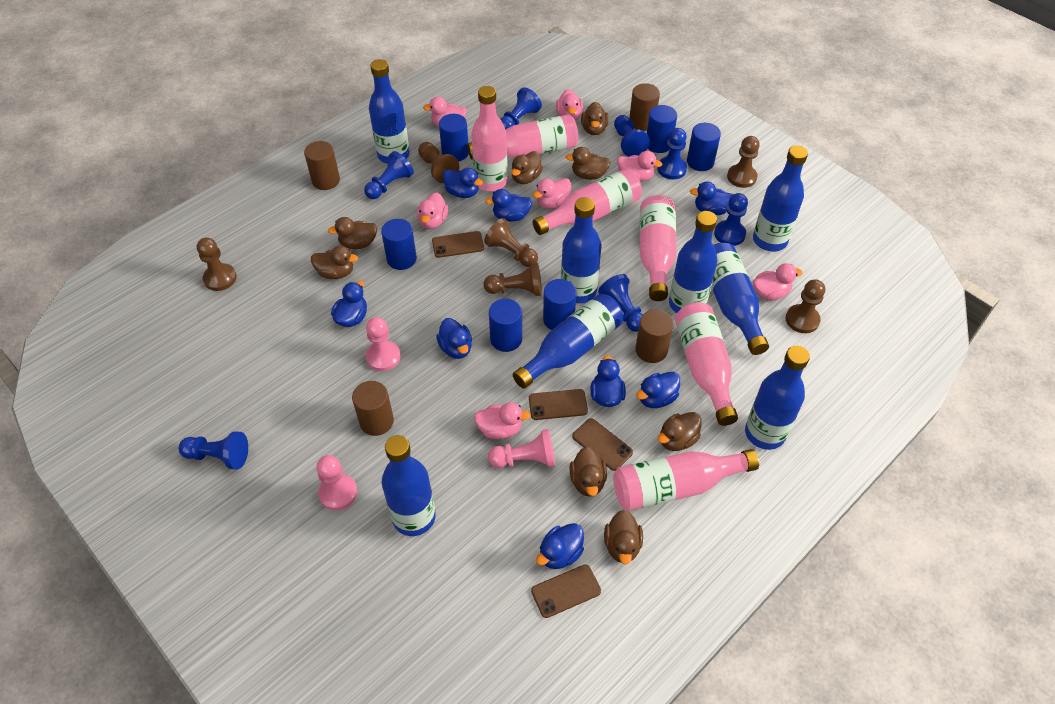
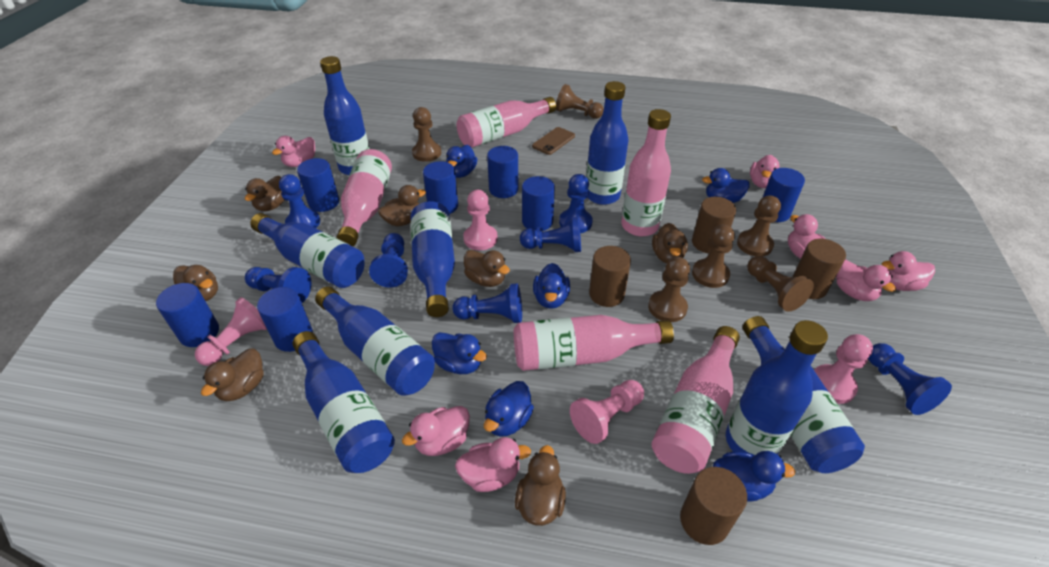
blue cylinder: 6 -> 7
blue duck: 8 -> 6
brown duck: 8 -> 7
brown phone: 4 -> 1
pink bottle: 6 -> 5
pink pawn: 3 -> 4

